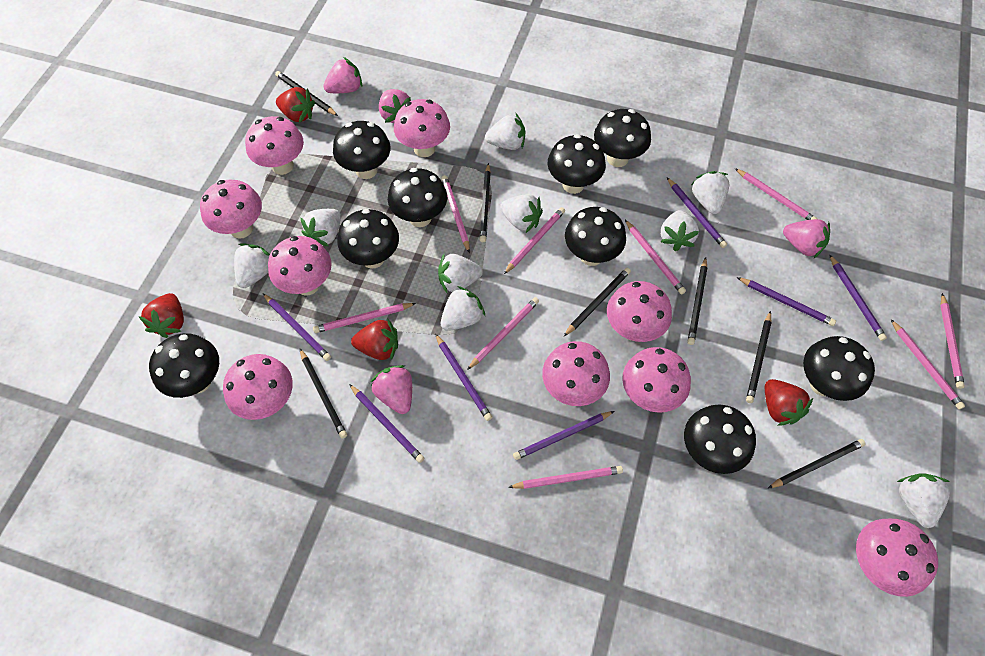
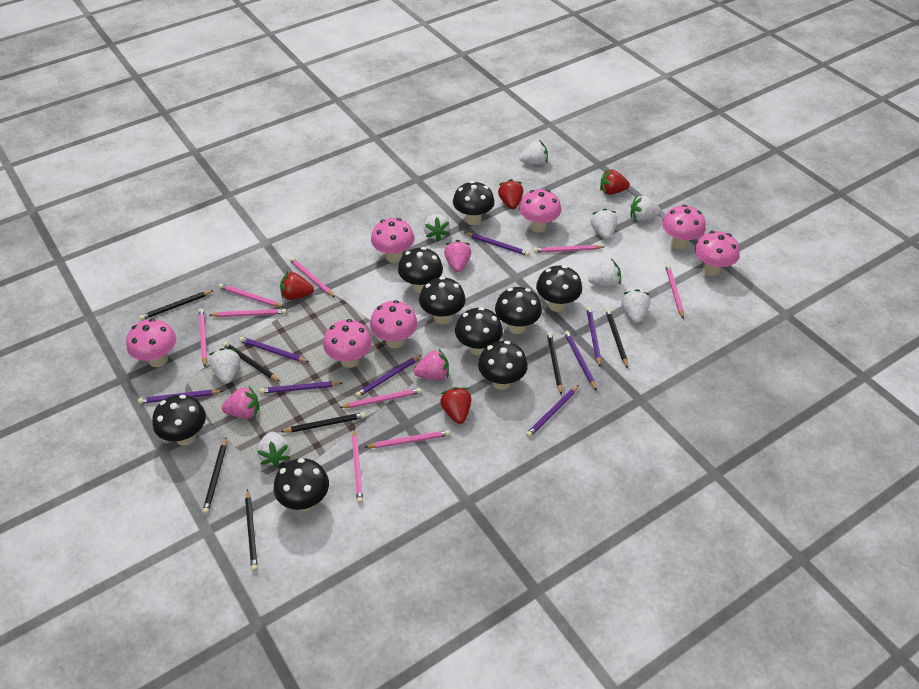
pink mushroom: 9 -> 7
pink strawberry: 4 -> 3
purple pencil: 7 -> 8
white strawberry: 9 -> 8

